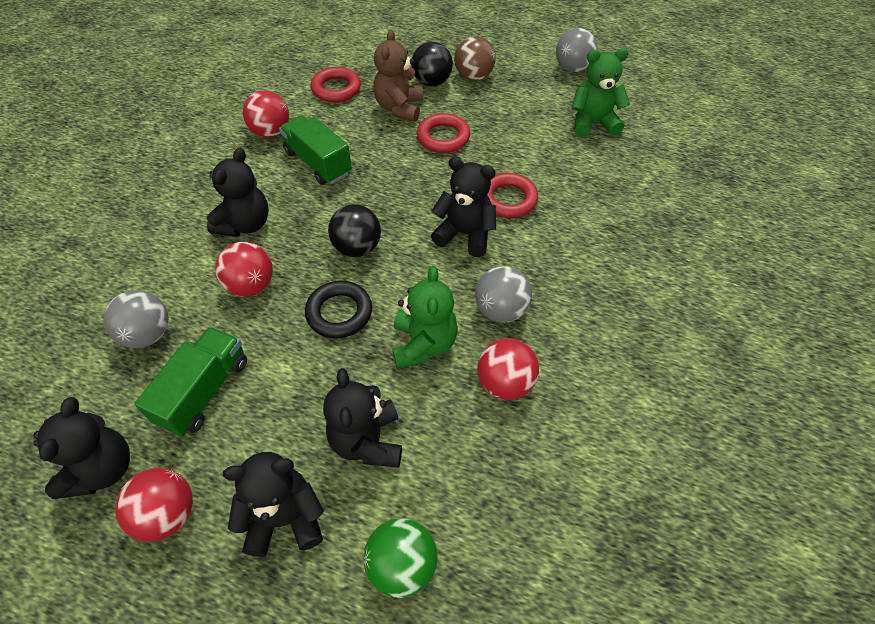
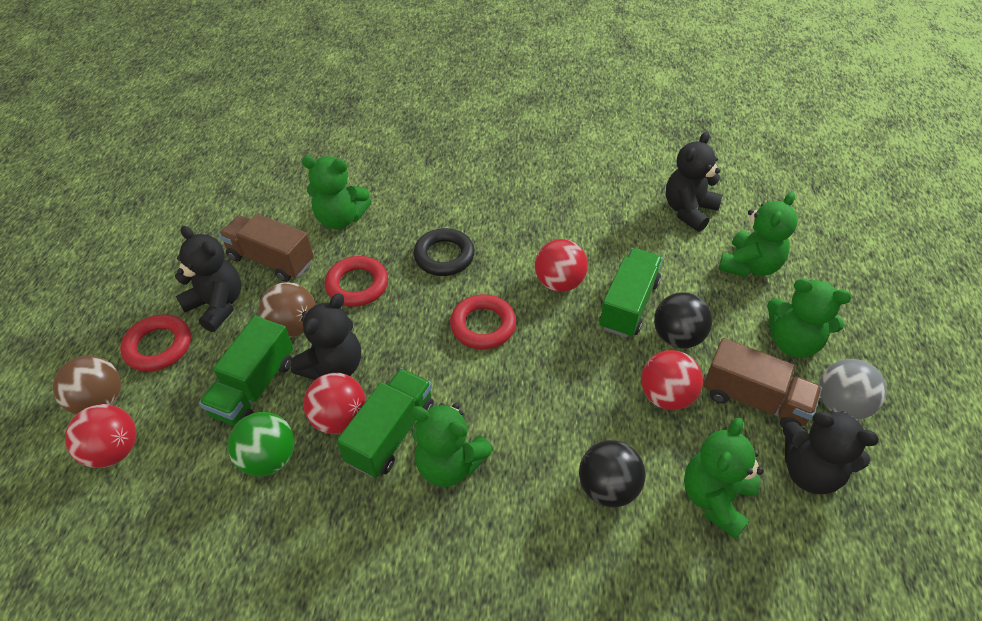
black teddy bear: 5 -> 4
brown ball: 1 -> 2
brown teddy bear: 1 -> 0
brown truck: 0 -> 2
green teddy bear: 2 -> 5
green truck: 2 -> 3
grey ball: 3 -> 1

